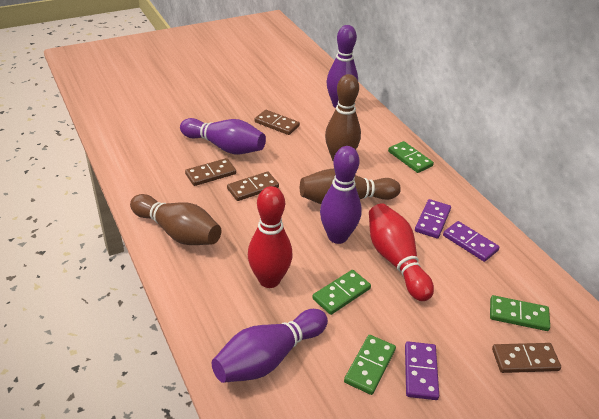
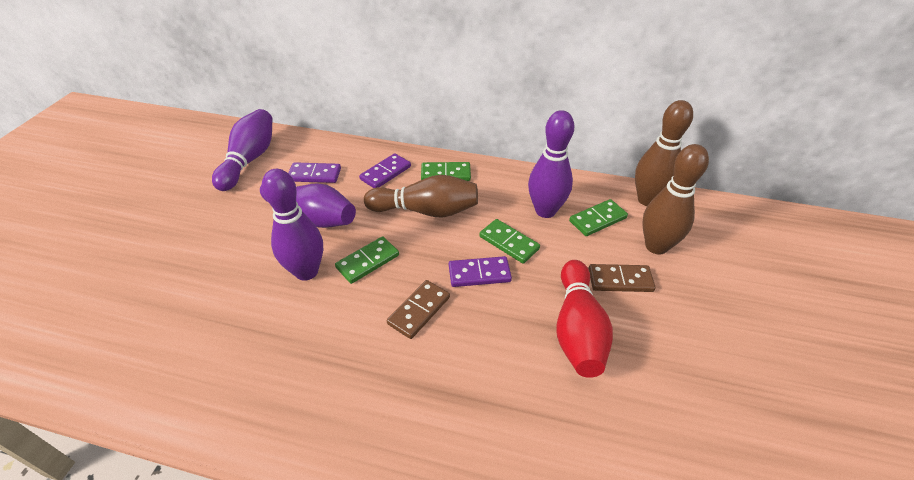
brown domino: 4 -> 2
red bowling pin: 2 -> 1

